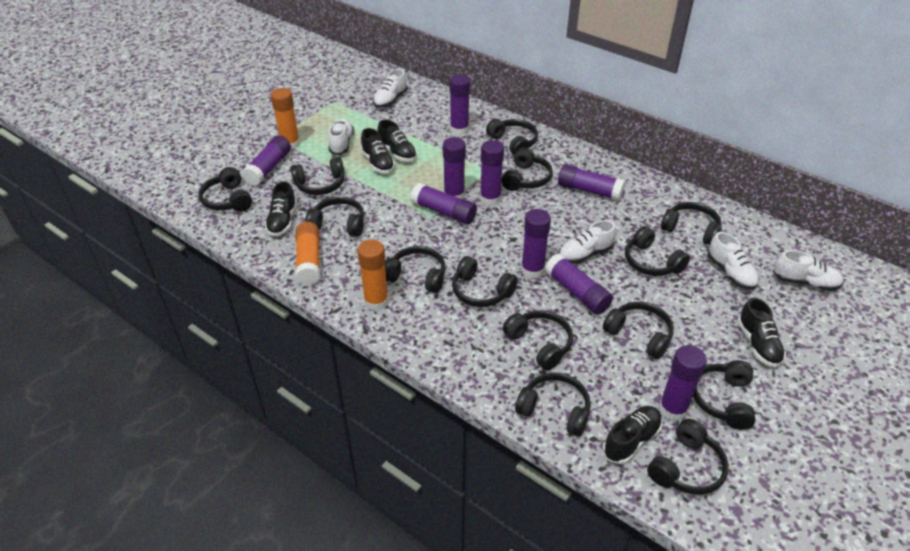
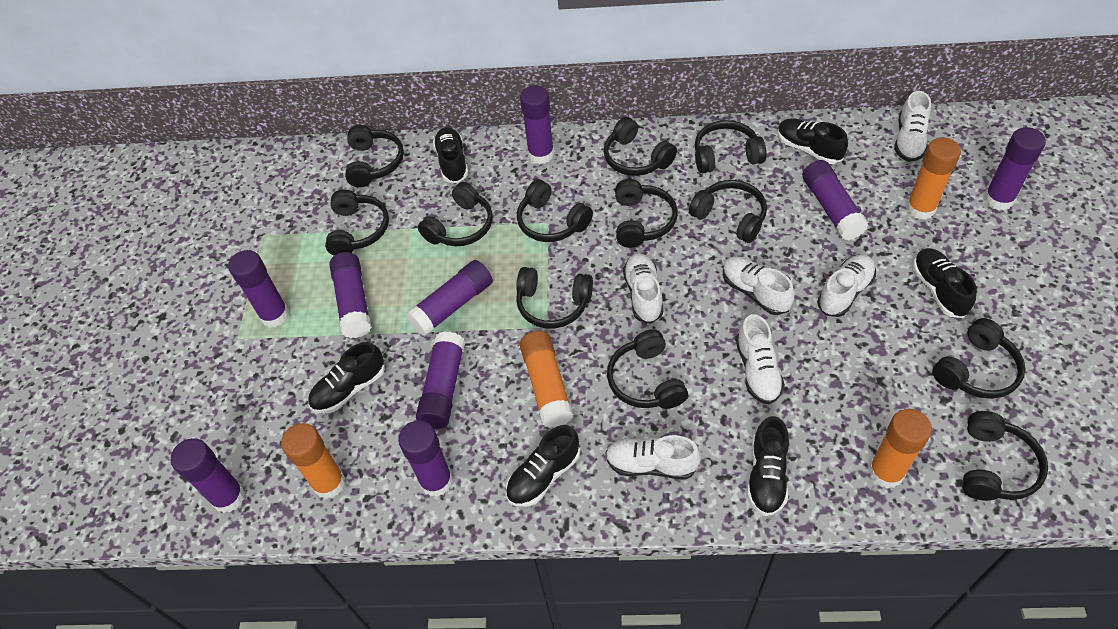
black headphones: 14 -> 12
black shoe: 5 -> 6
orange glue stick: 3 -> 4
white shoe: 5 -> 6

